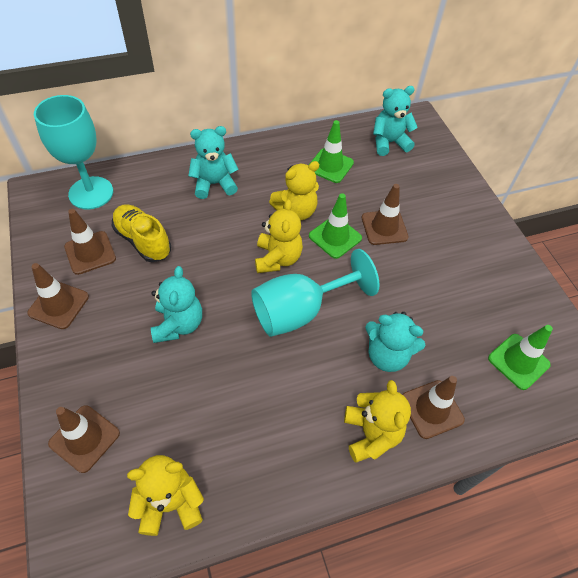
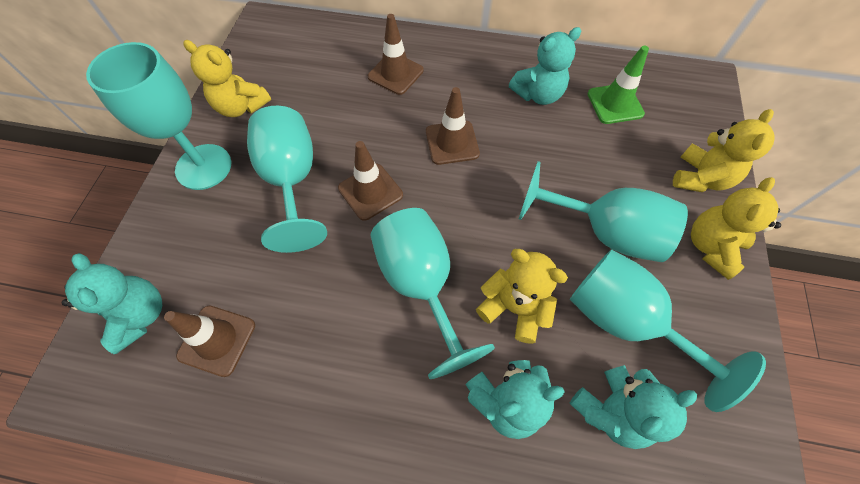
brown traffic cone: 5 -> 4
green traffic cone: 3 -> 1
turquoise goblet: 2 -> 5
yellow shoe: 1 -> 0

